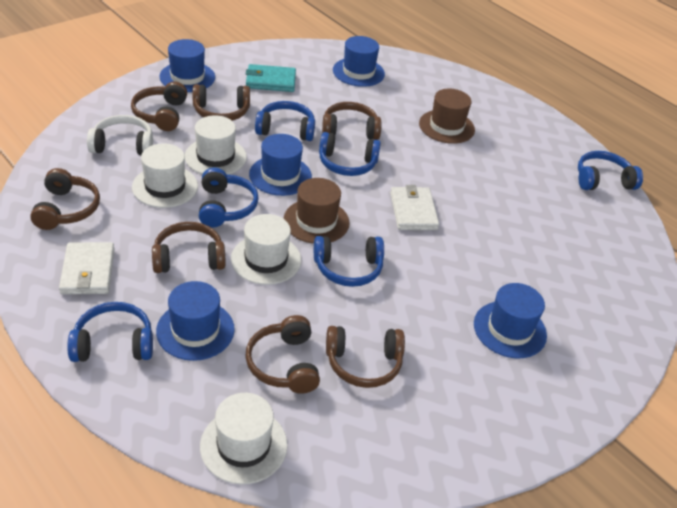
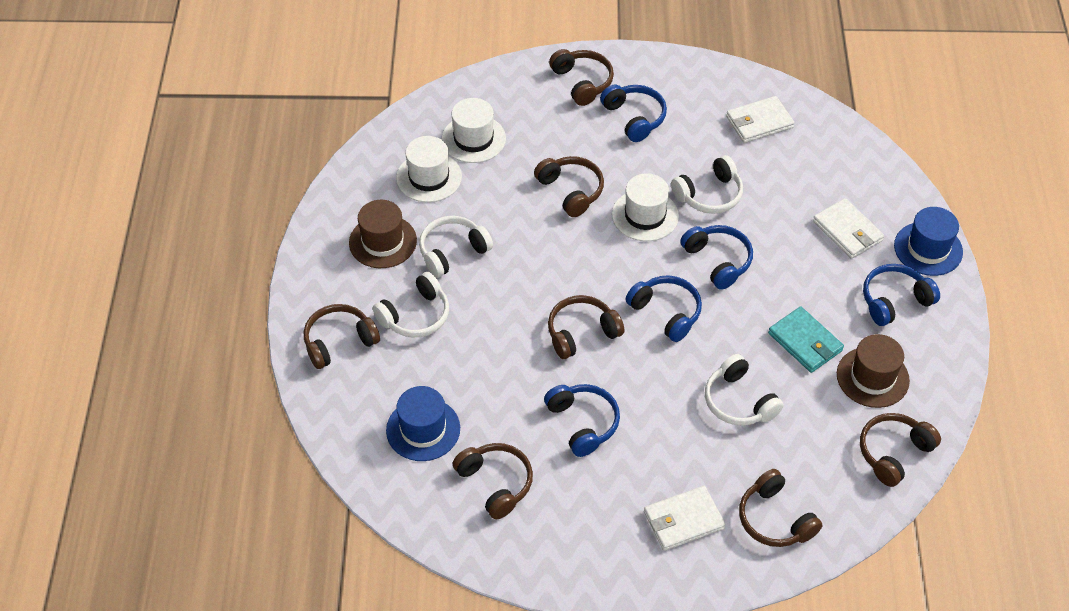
blue hat: 5 -> 2
blue headphones: 6 -> 5
white hat: 4 -> 3
white headphones: 1 -> 4
white wallet: 2 -> 3

